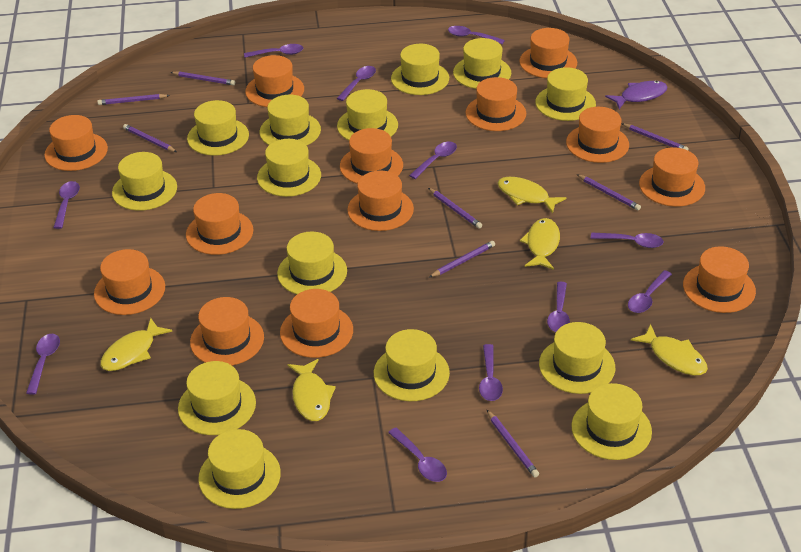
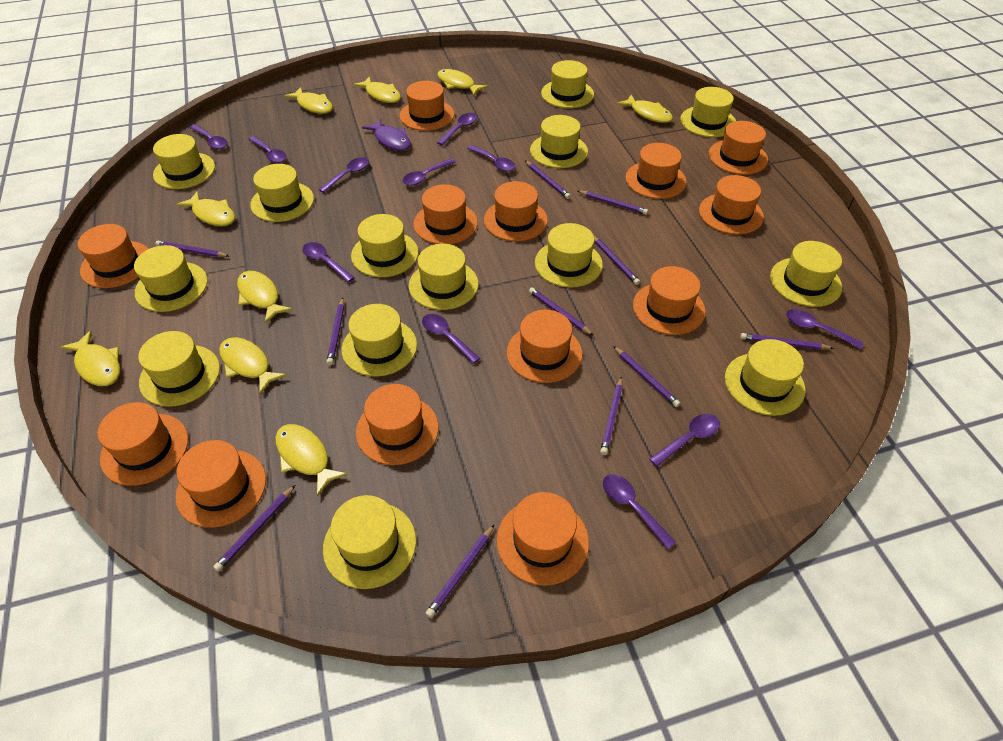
purple pencil: 8 -> 11
yellow fish: 5 -> 9

